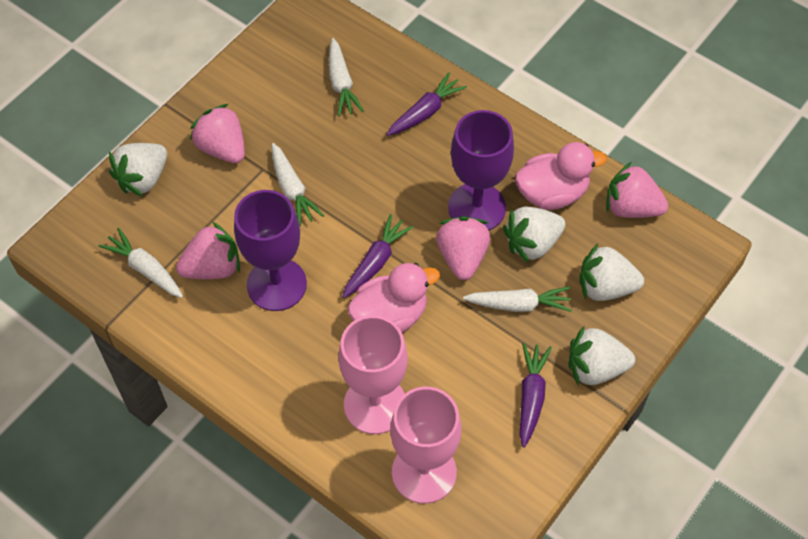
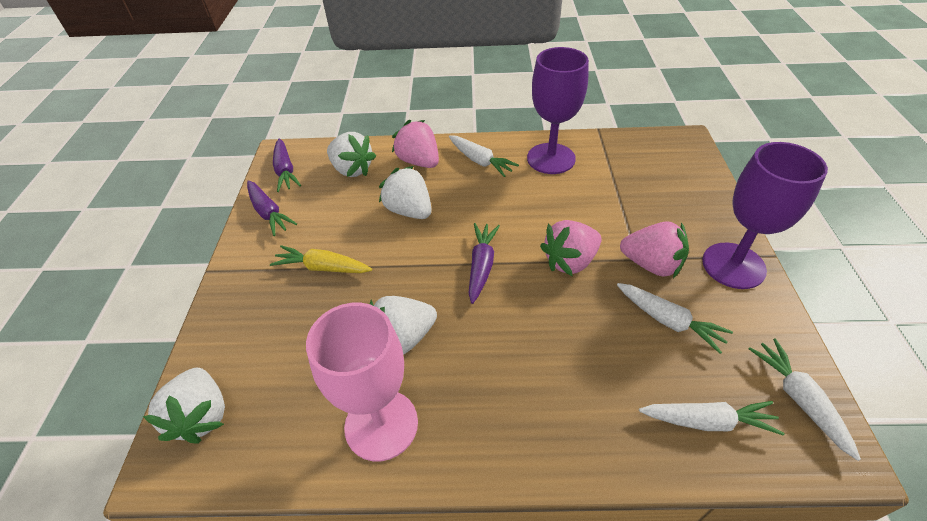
pink duck: 2 -> 0
pink goblet: 2 -> 1
pink strawberry: 4 -> 3
yellow carrot: 0 -> 1

